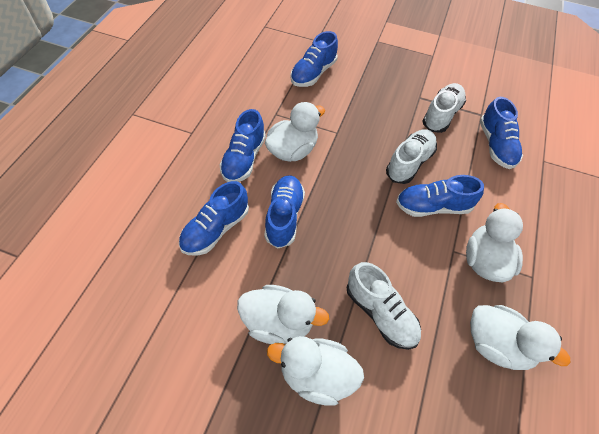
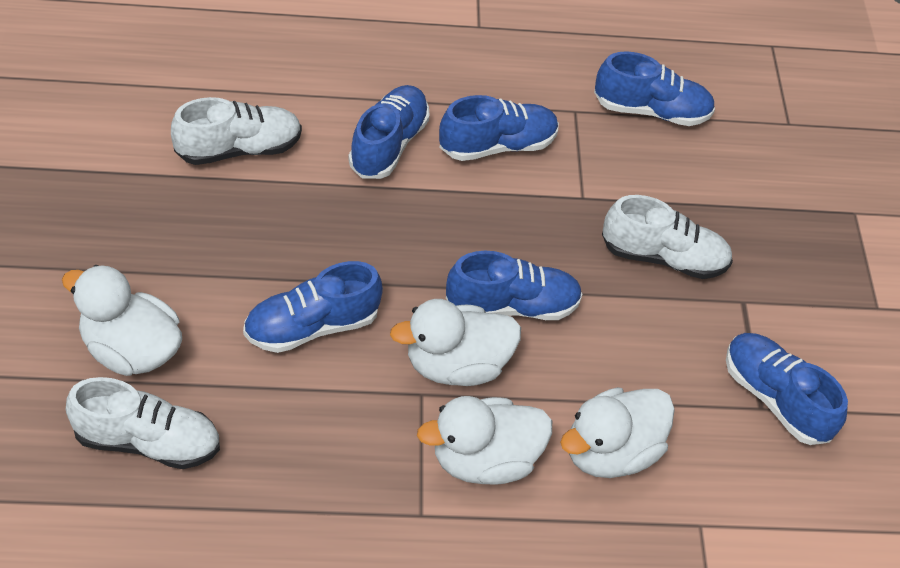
white duck: 5 -> 4

